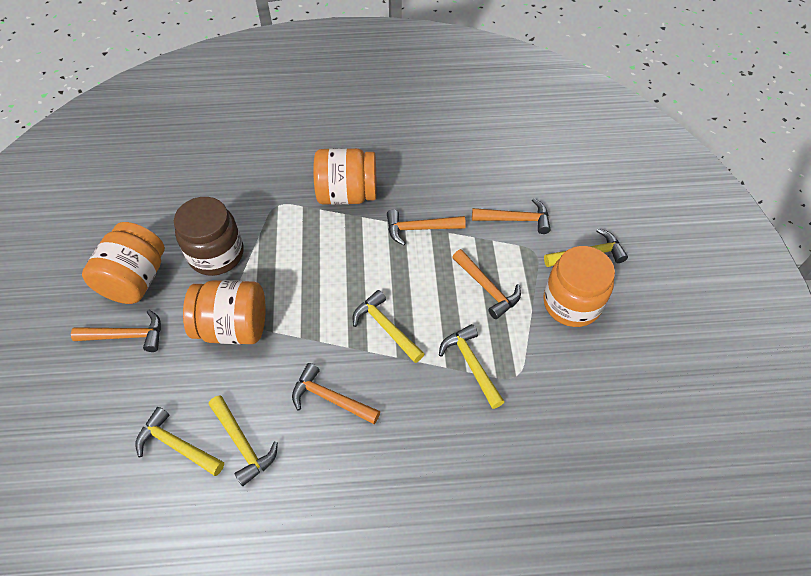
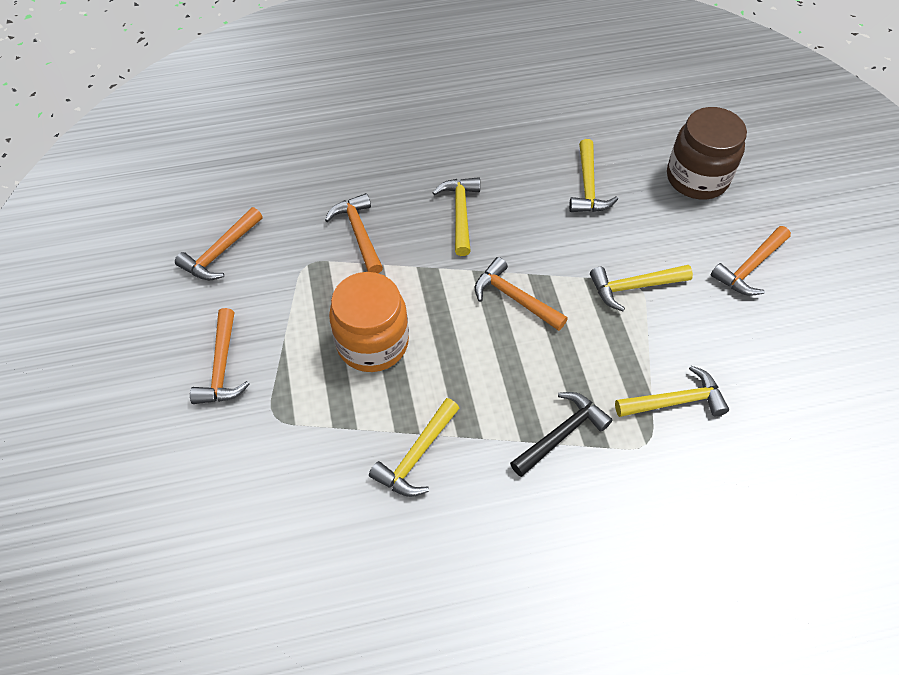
black hammer: 0 -> 1
orange jar: 4 -> 1

